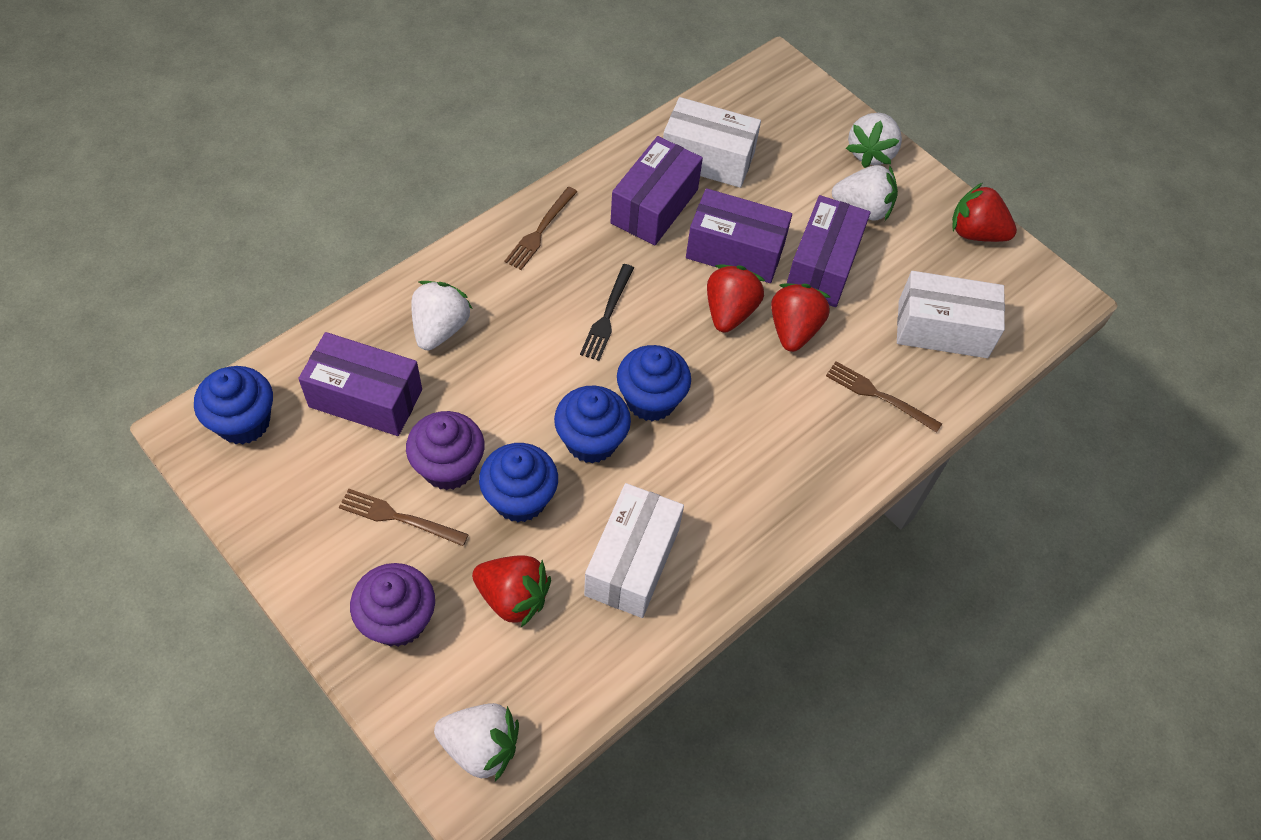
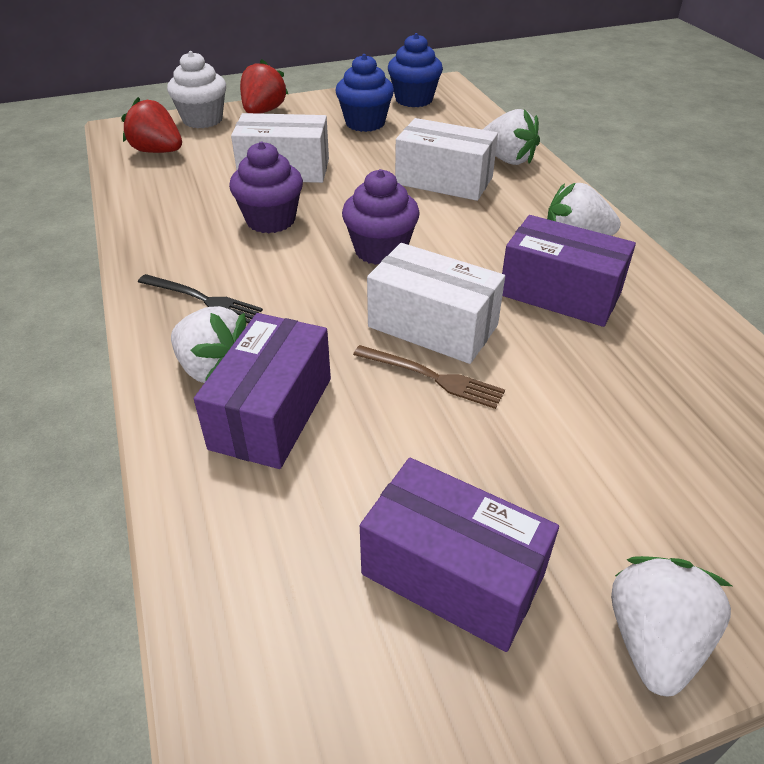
blue cupcake: 4 -> 2
brown fork: 3 -> 1
purple box: 4 -> 3
red strawberry: 4 -> 2
white cupcake: 0 -> 1

